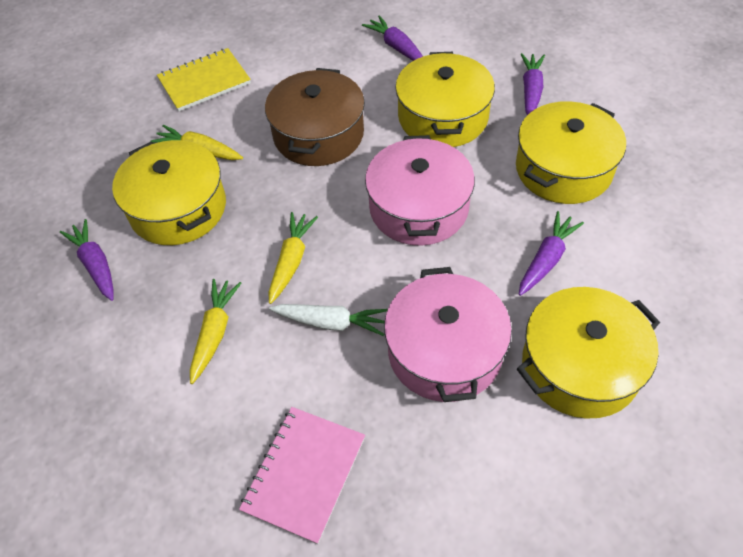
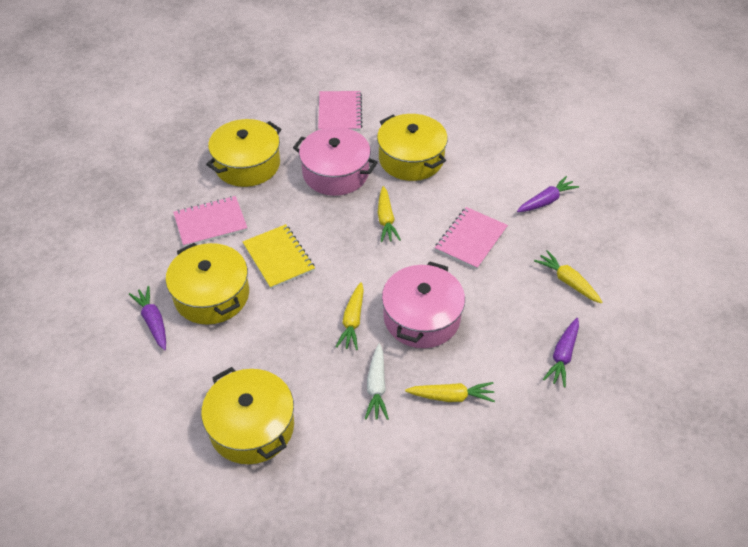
brown pot: 1 -> 0
pink notebook: 1 -> 3
purple carrot: 4 -> 3
yellow carrot: 3 -> 4

